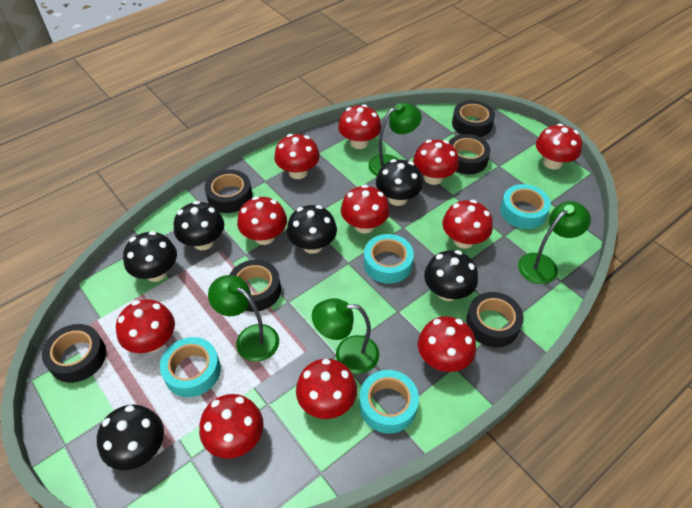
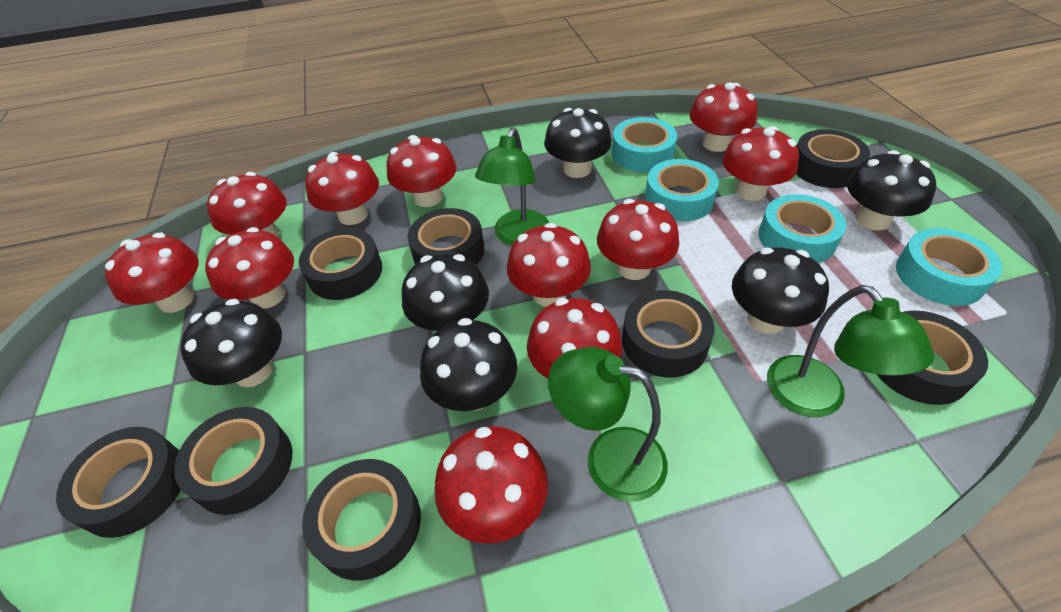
black tape: 6 -> 8
green lamp: 4 -> 3

